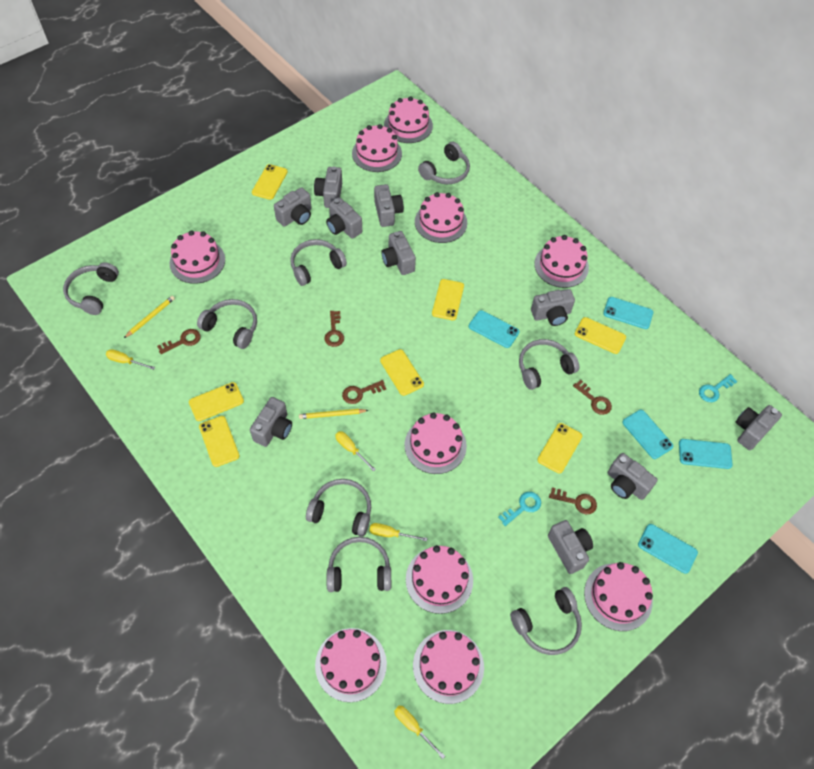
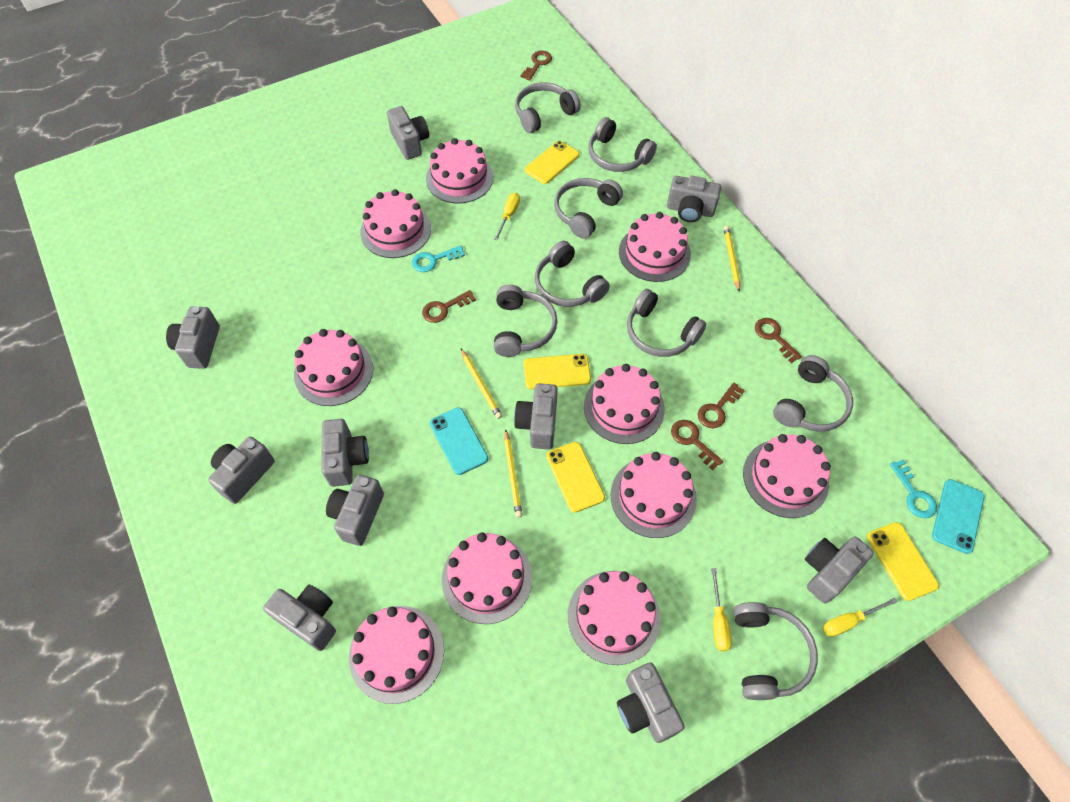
turquoise phone: 5 -> 2
yellow pencil: 2 -> 3
yellow phone: 7 -> 4
yellow screwdriver: 4 -> 3

